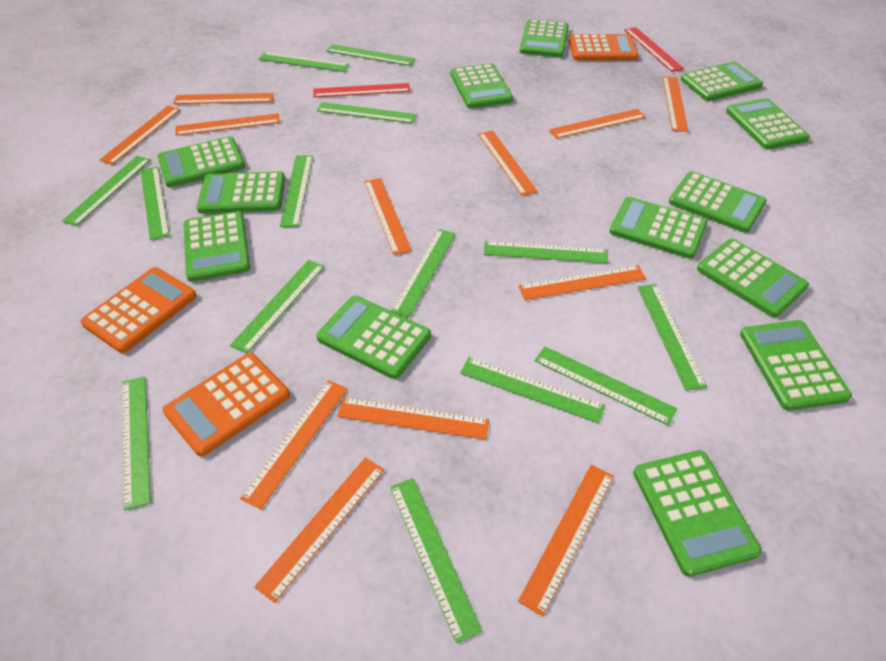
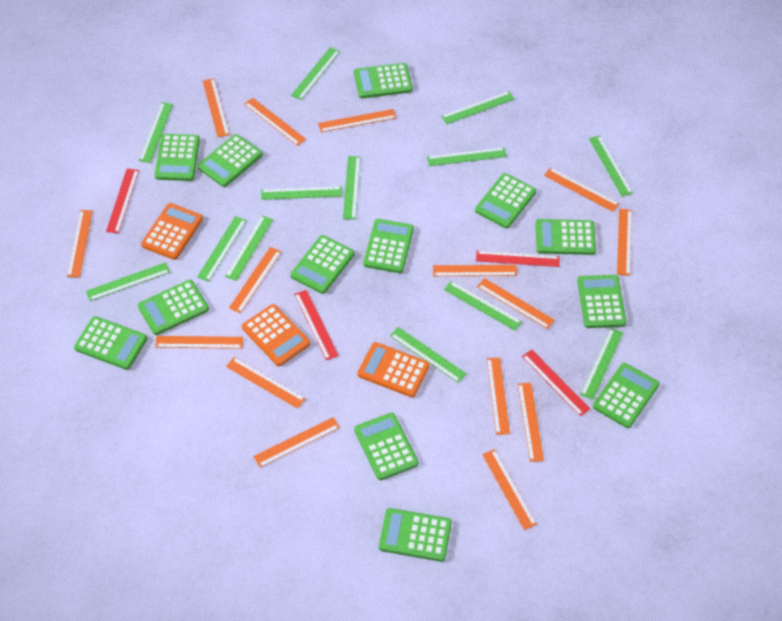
green ruler: 14 -> 13
orange ruler: 12 -> 15
red ruler: 2 -> 4

